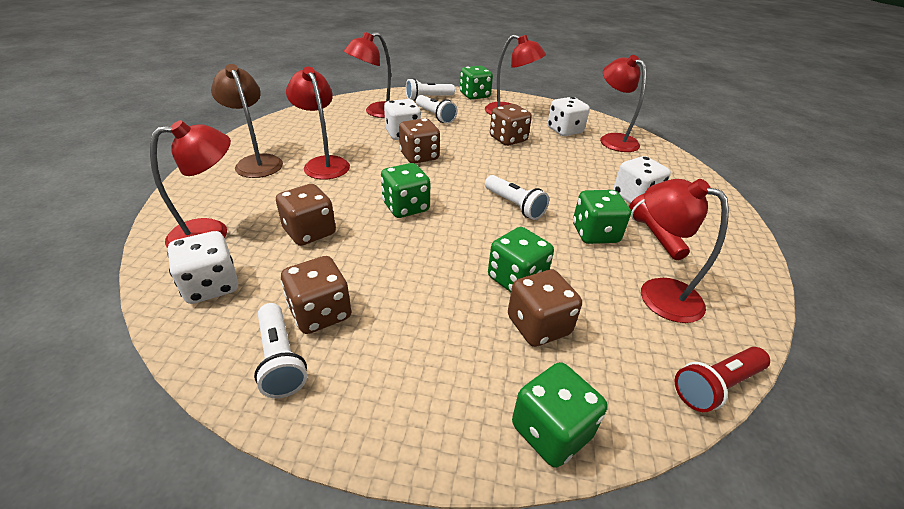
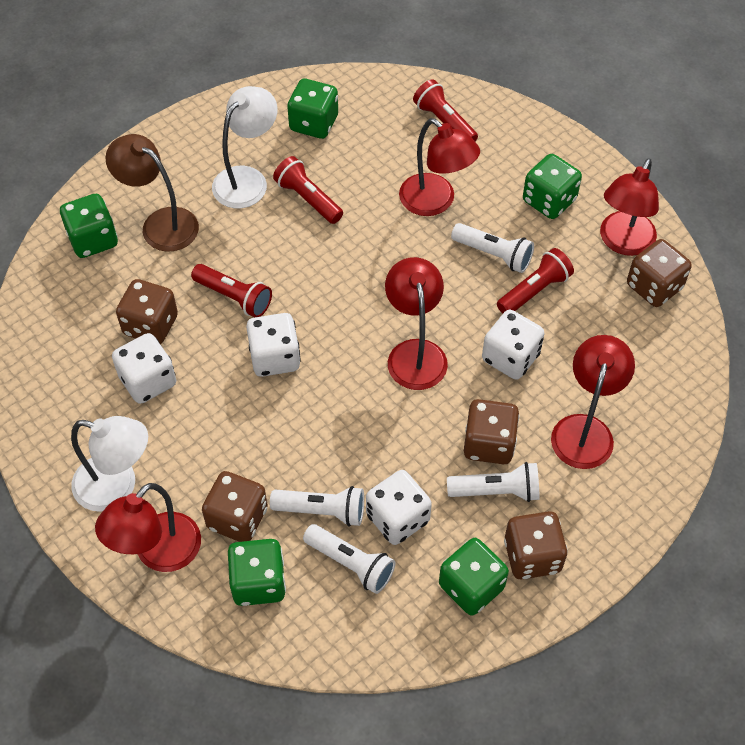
red flashlight: 2 -> 4
red lamp: 6 -> 5
white lamp: 0 -> 2

